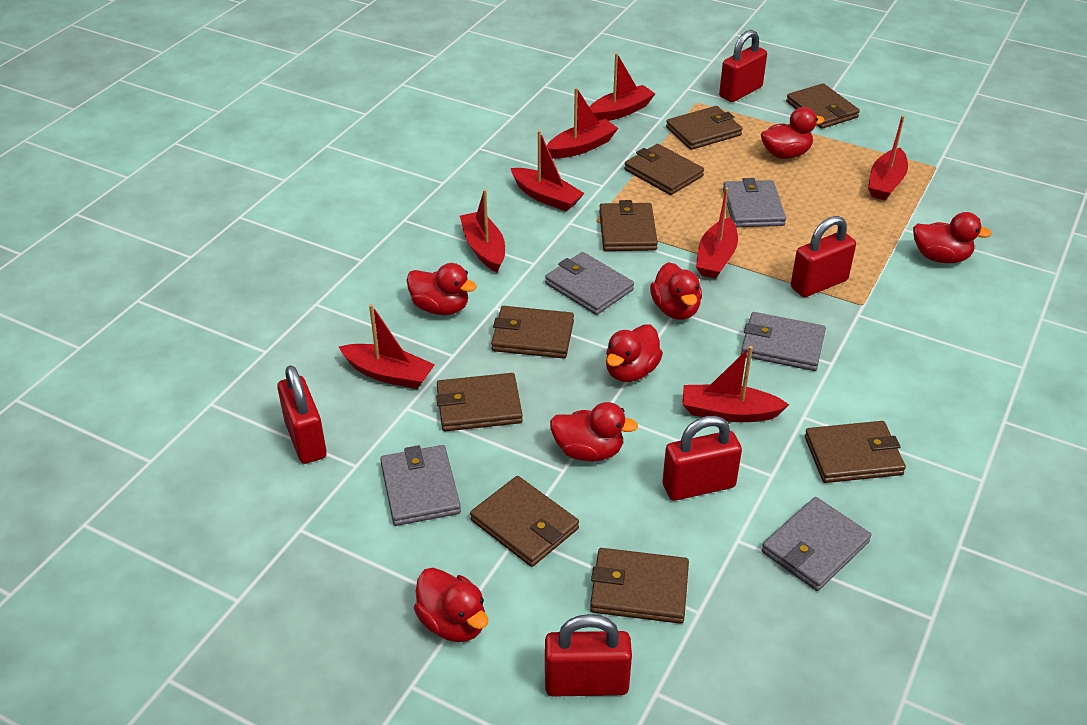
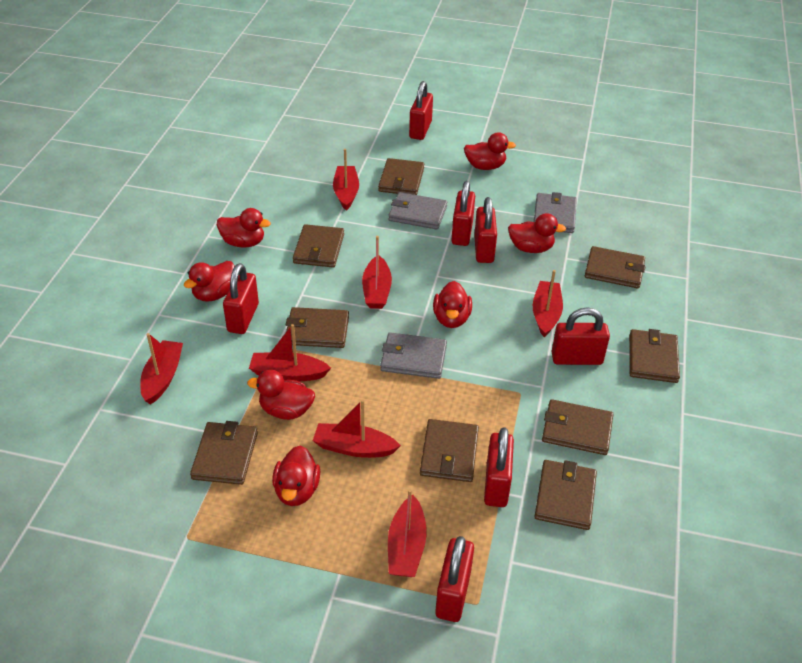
grey wallet: 5 -> 3
red boat: 8 -> 7
red padlock: 5 -> 7

